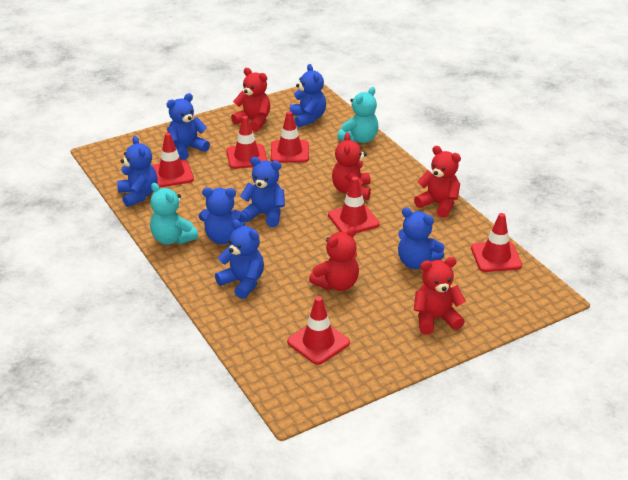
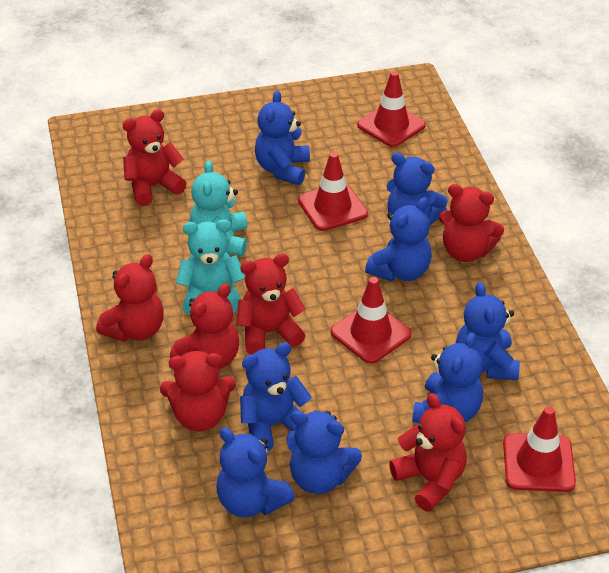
blue teddy bear: 7 -> 8
red teddy bear: 5 -> 7
red traffic cone: 6 -> 4

